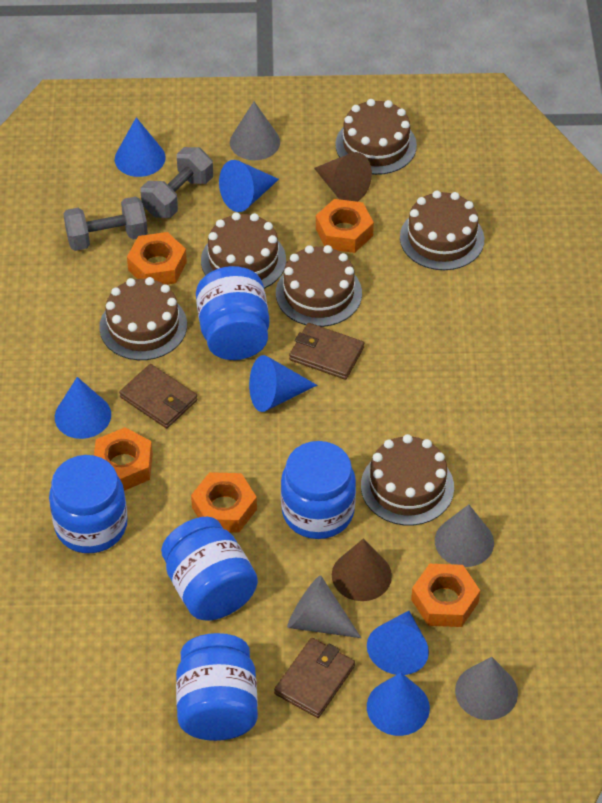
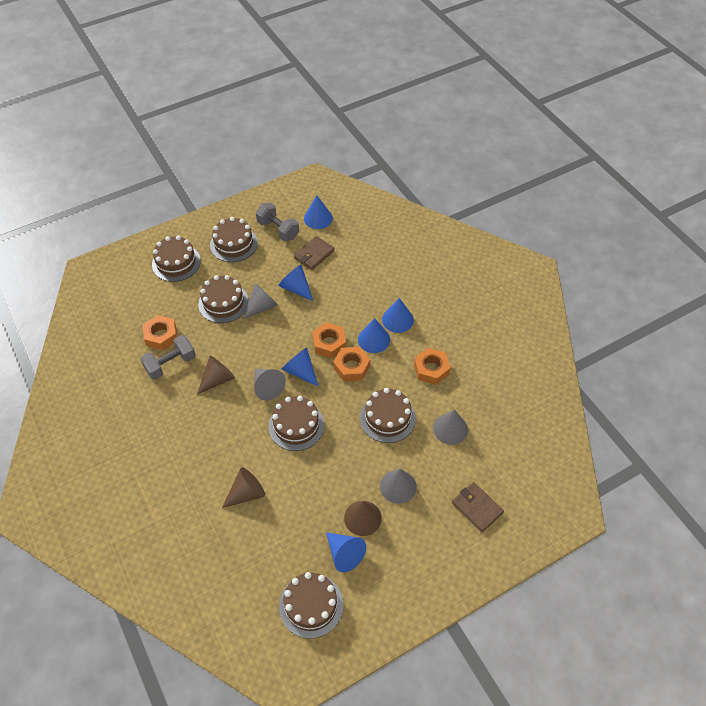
blue jar: 5 -> 0
brown cone: 2 -> 3
brown wallet: 3 -> 2
orange nut: 5 -> 4

